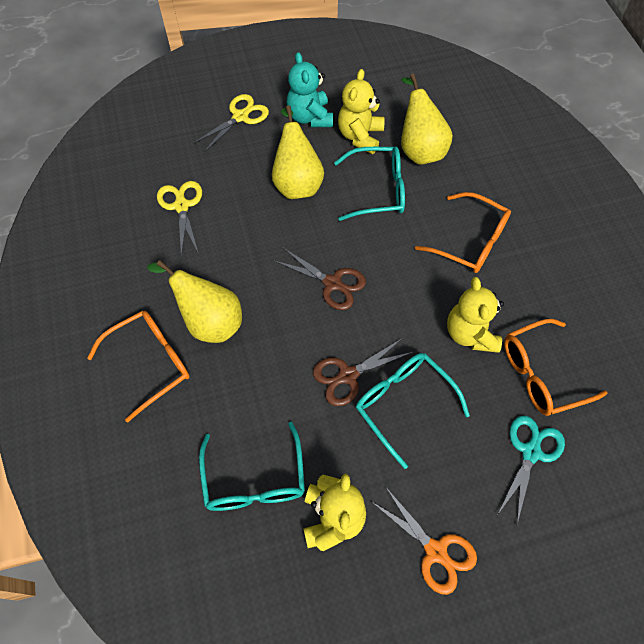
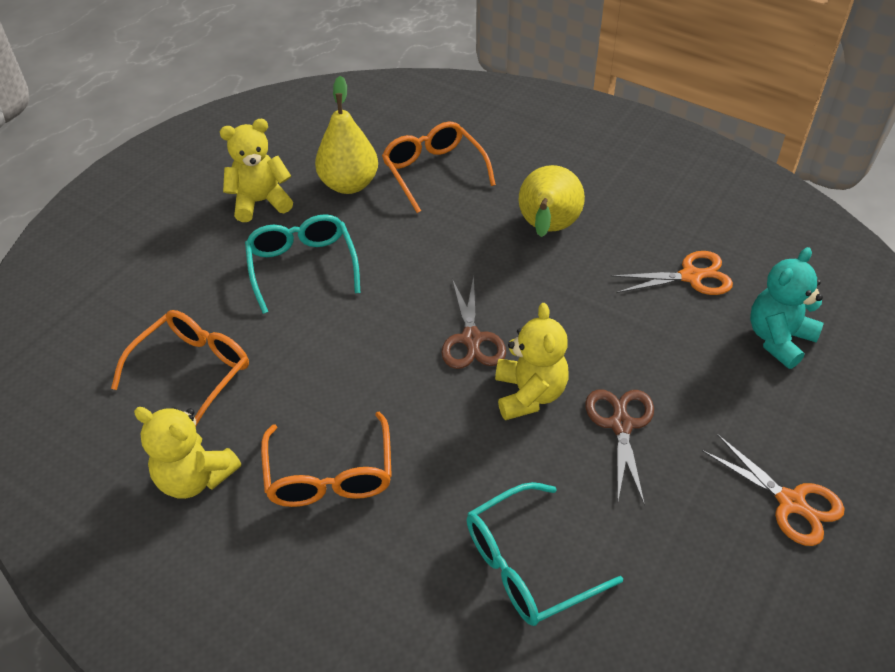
orange scissors: 1 -> 2
turquoise glasses: 3 -> 2
turquoise scissors: 1 -> 0
yellow pear: 3 -> 2
yellow scissors: 2 -> 0

